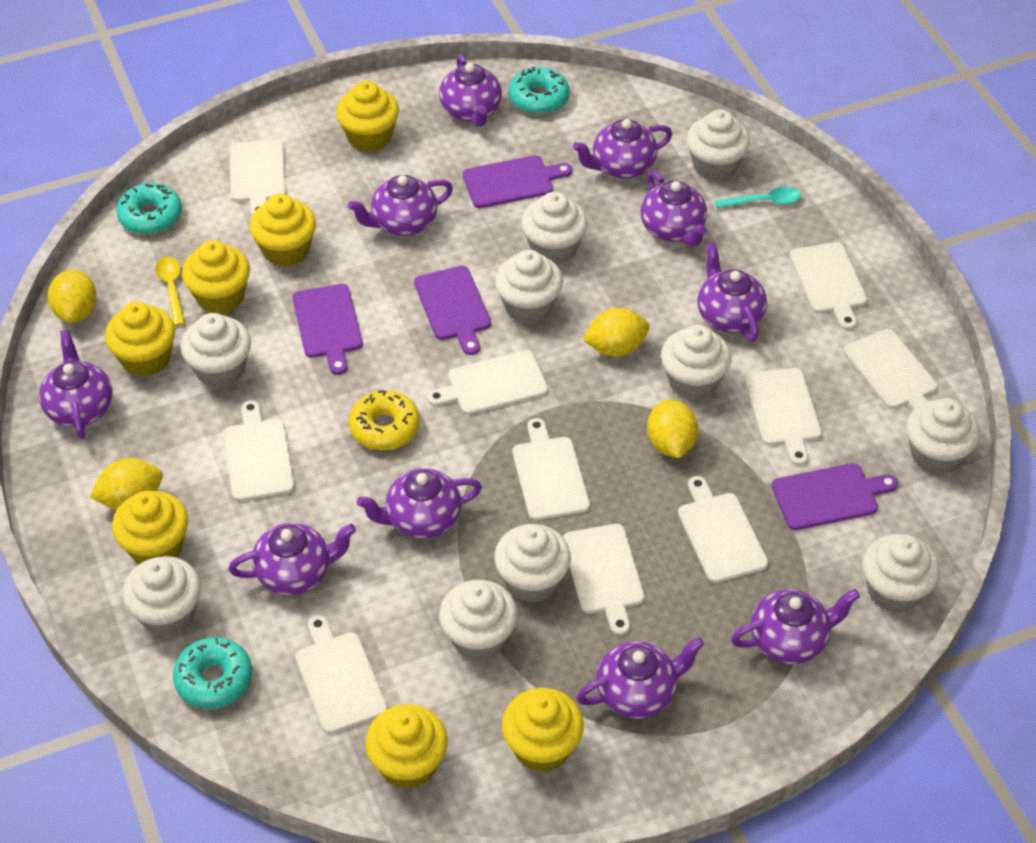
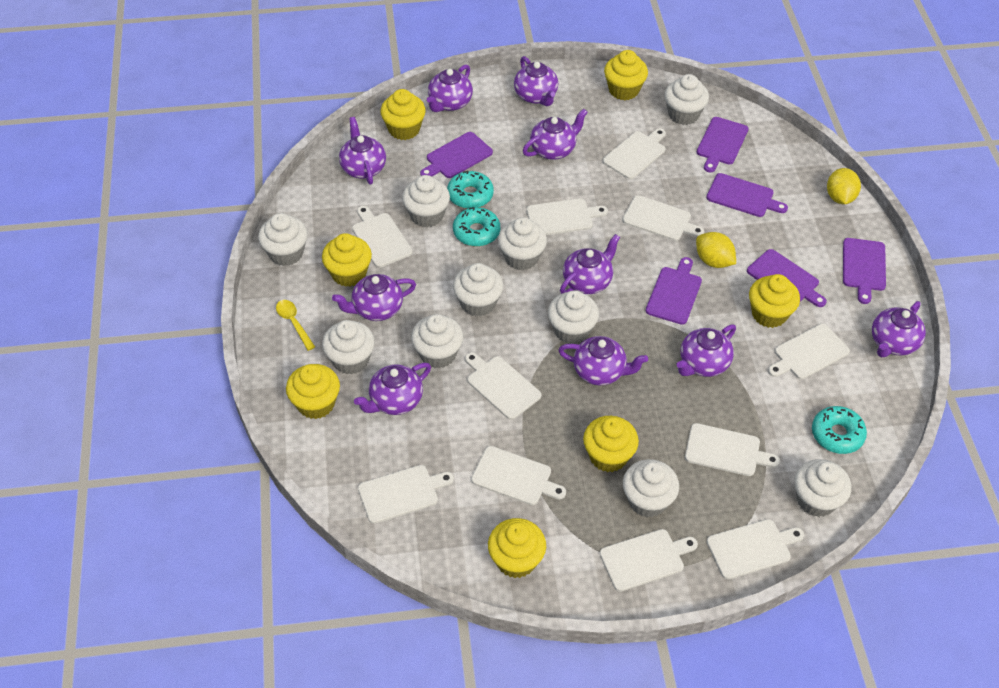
purple cutting board: 4 -> 6
turquoise spoon: 1 -> 0
white cutting board: 10 -> 11
yellow donut: 1 -> 0
yellow lemon: 4 -> 2

